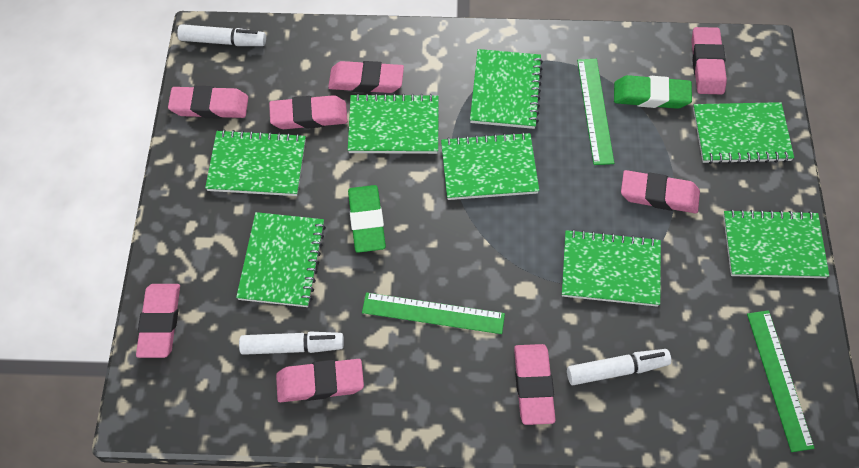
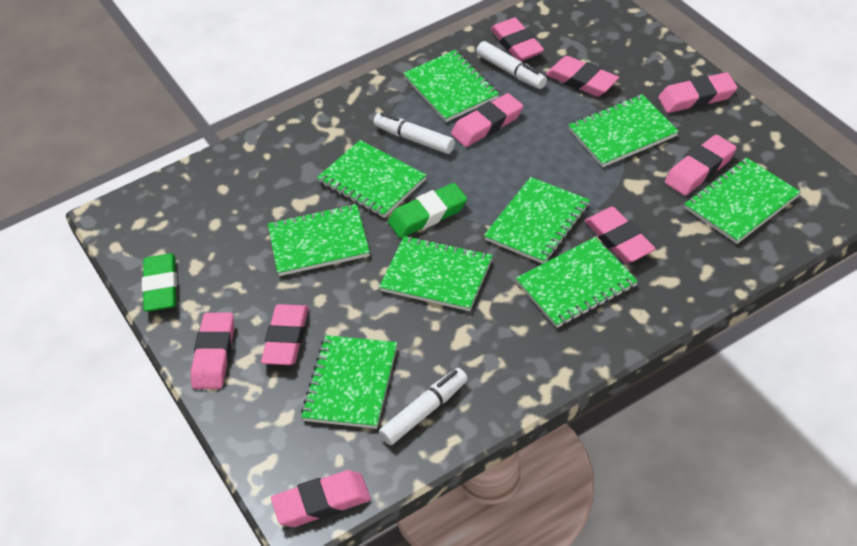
green notebook: 8 -> 9
green ruler: 3 -> 0
pink eraser: 8 -> 9

